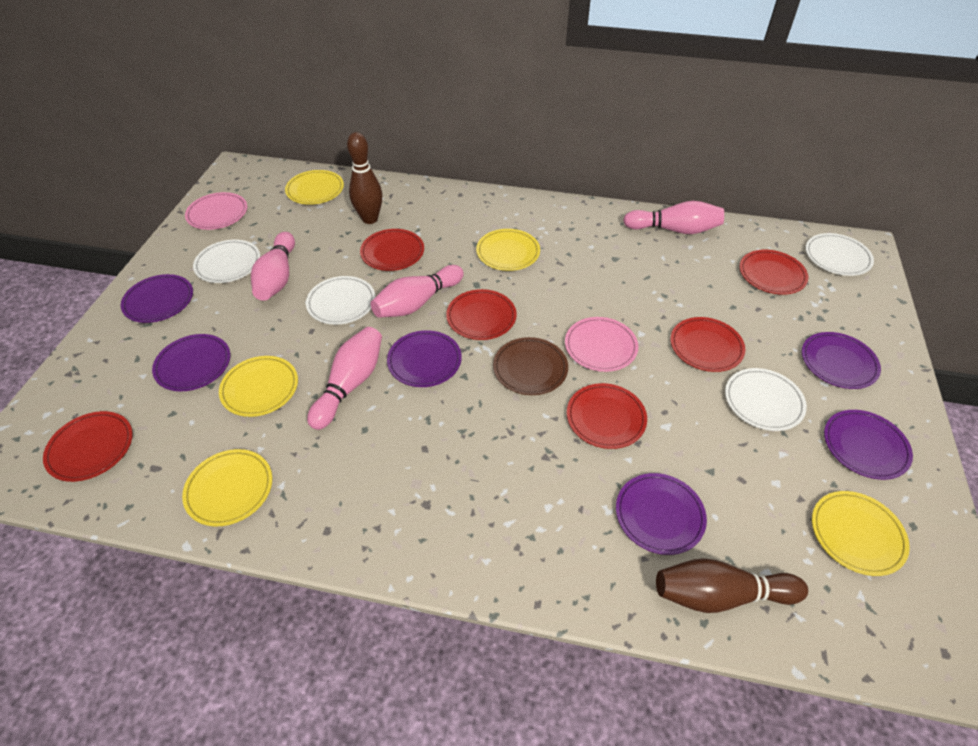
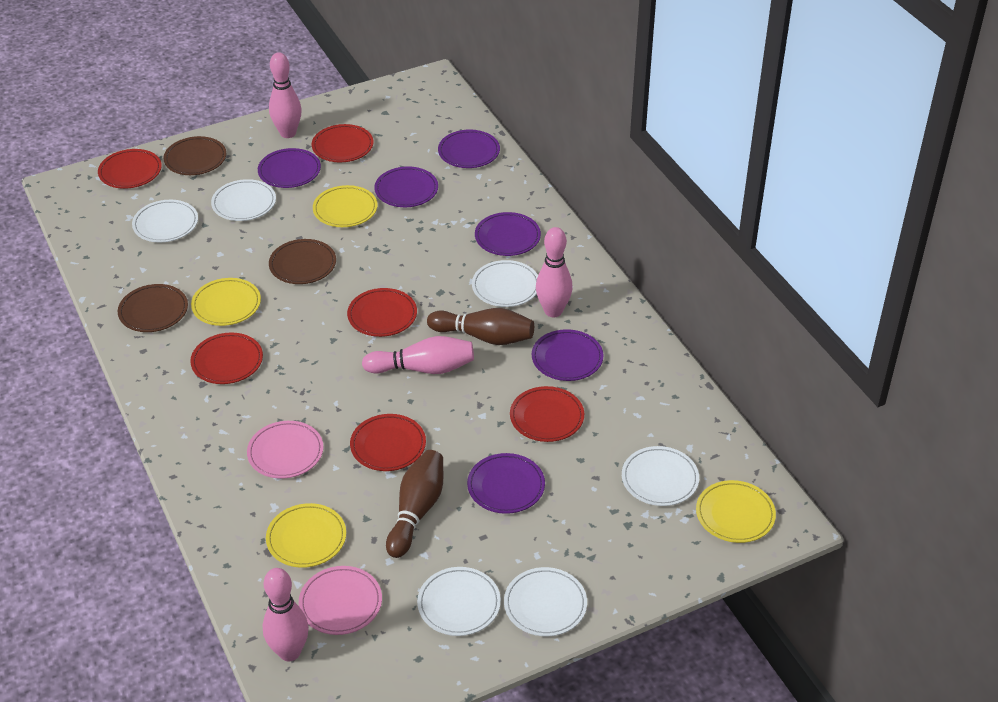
brown plate: 1 -> 3
white plate: 4 -> 6
yellow plate: 5 -> 4

